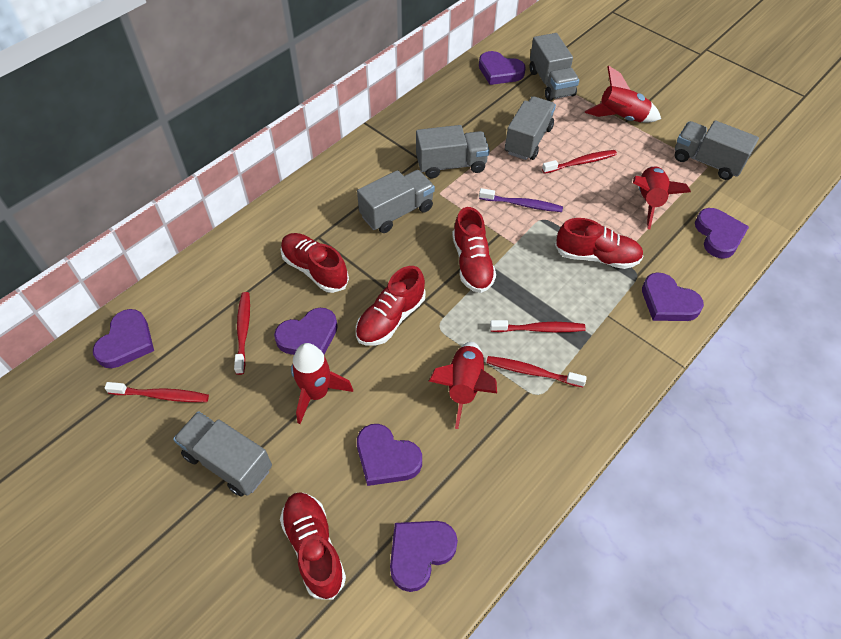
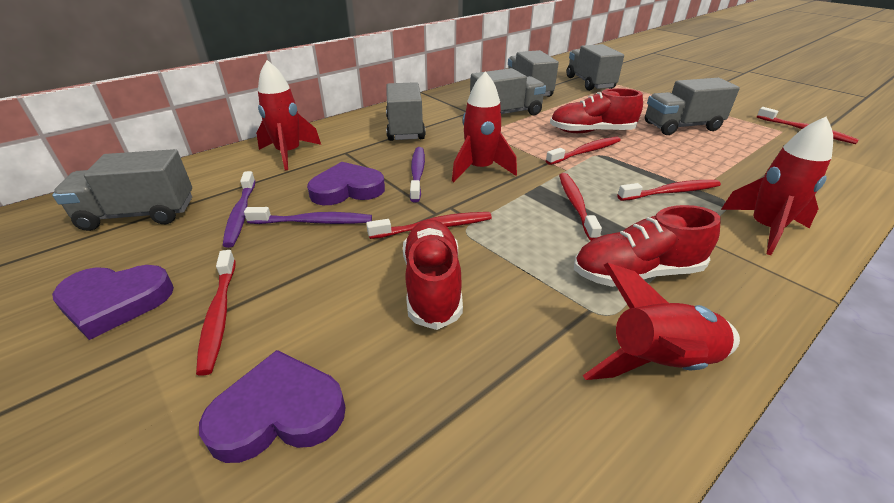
purple heart: 7 -> 3
purple toothbrush: 1 -> 3
red shoe: 5 -> 3
red toothbrush: 5 -> 6

